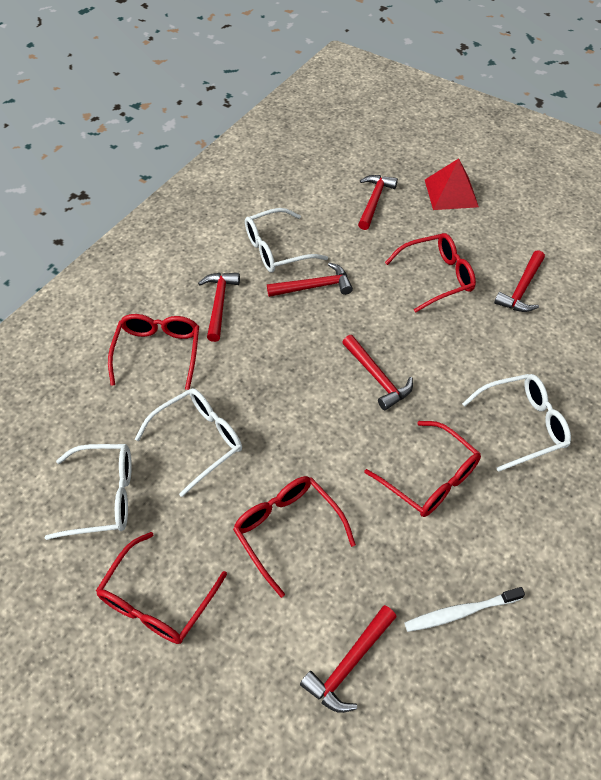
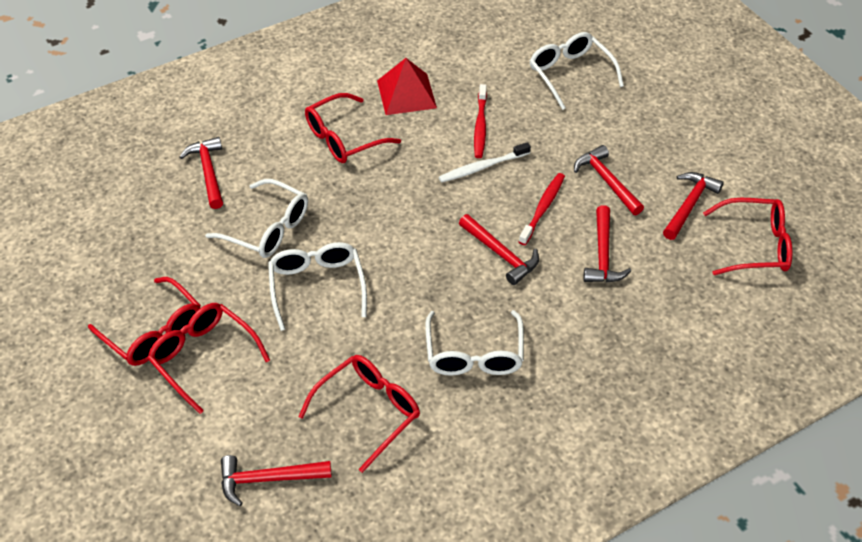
red toothbrush: 0 -> 2

